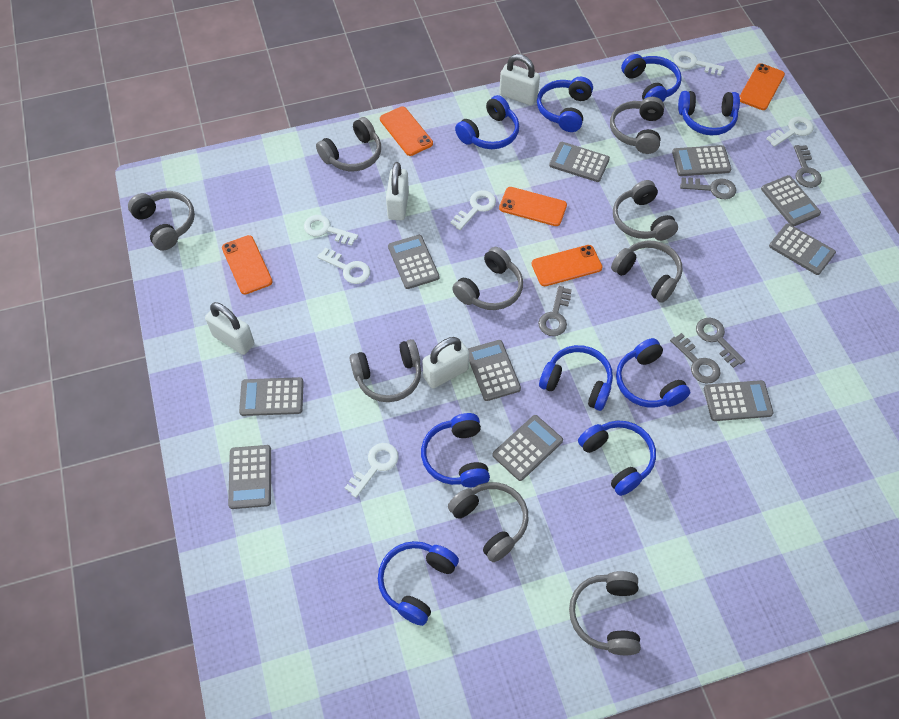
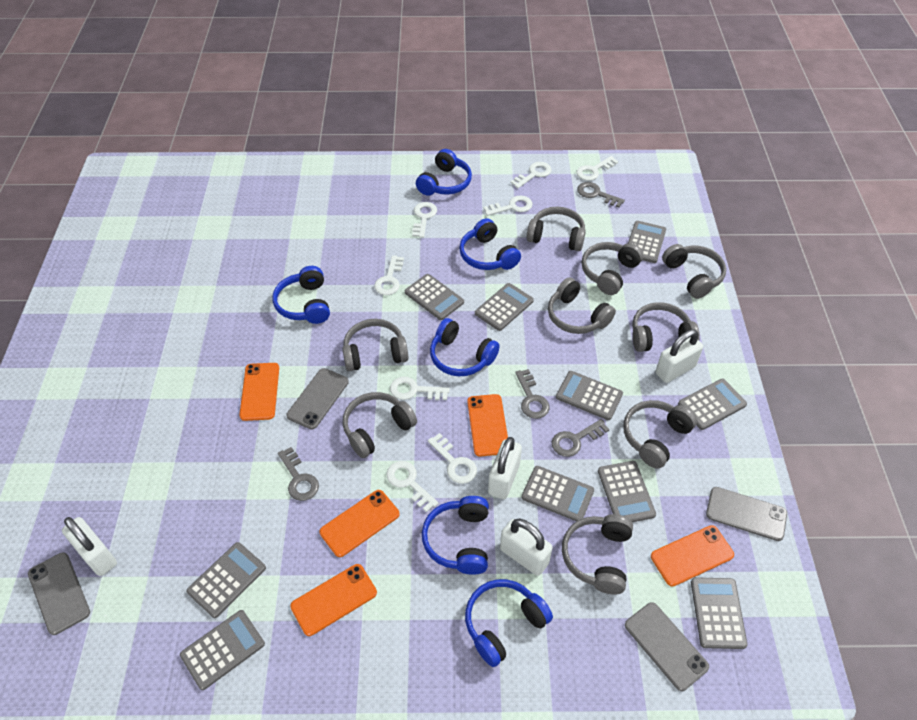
blue headphones: 9 -> 6
grey key: 5 -> 4
grey phone: 0 -> 4
white key: 6 -> 8

